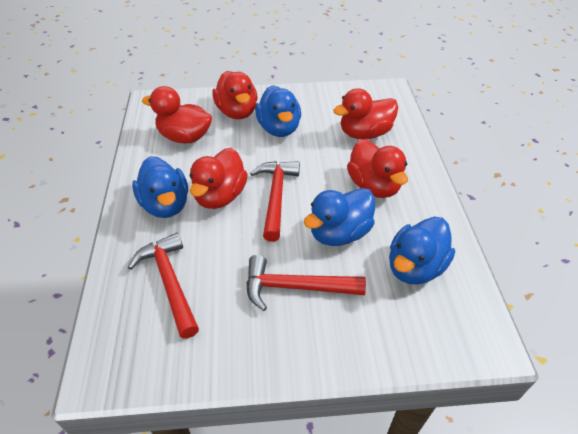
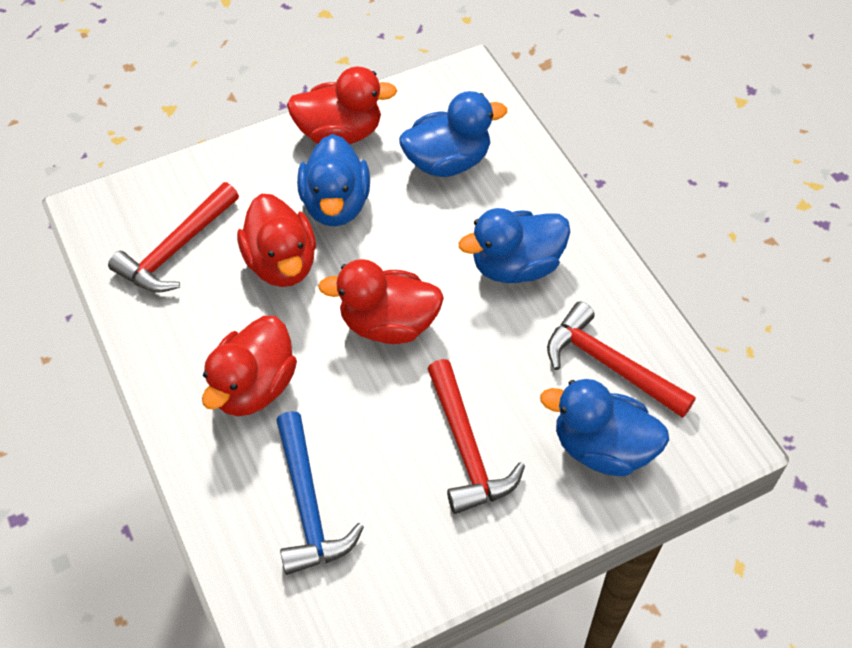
blue hammer: 0 -> 1
red duck: 5 -> 4

